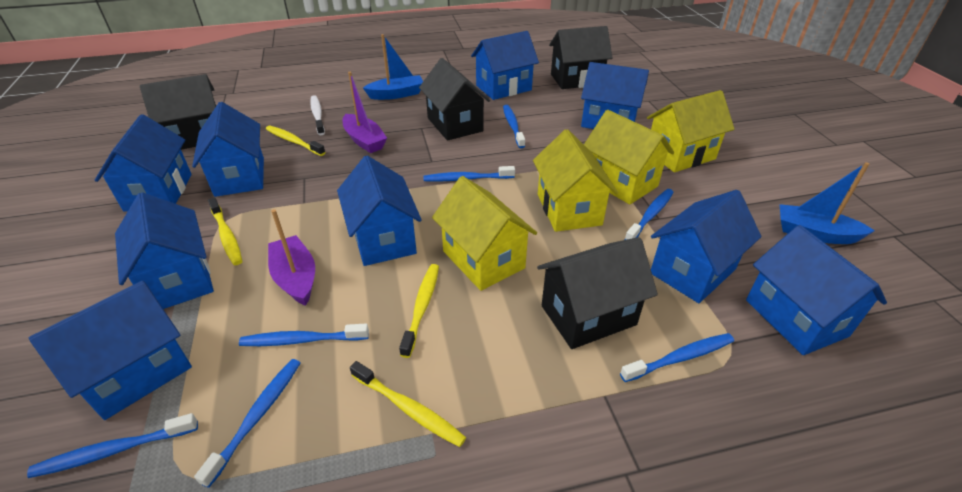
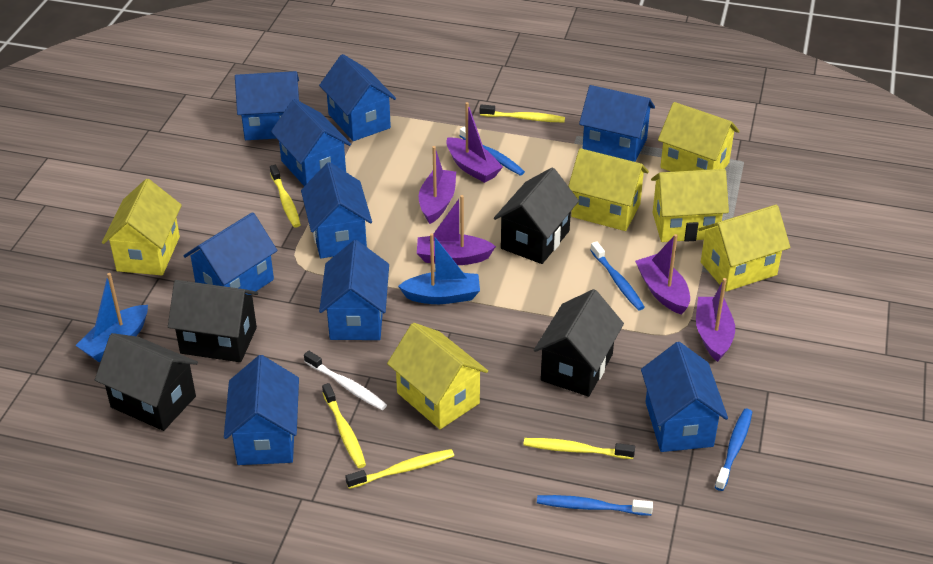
blue toothbrush: 7 -> 4
purple boat: 2 -> 5
yellow house: 4 -> 6
yellow toothbrush: 4 -> 5

